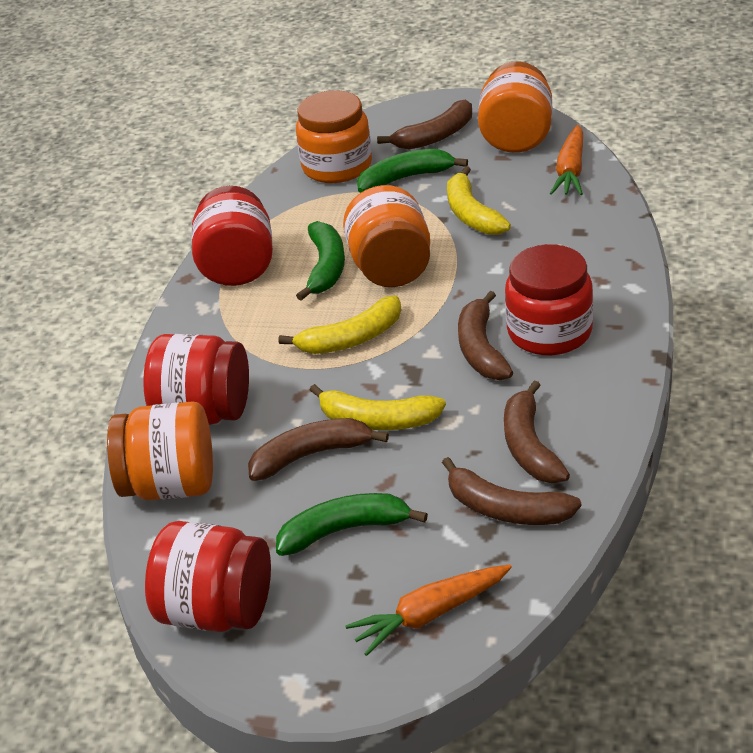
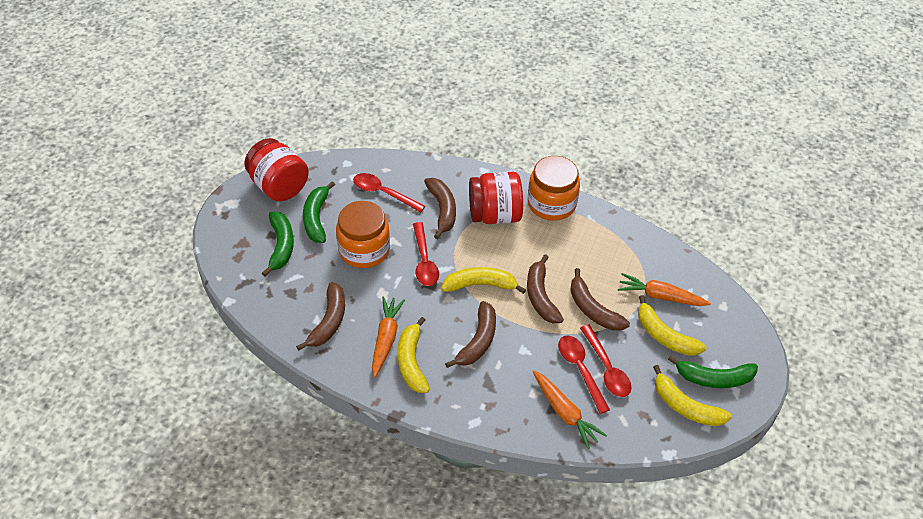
orange carrot: 2 -> 3
orange jar: 4 -> 2
red jar: 4 -> 2
red spoon: 0 -> 4
yellow banana: 3 -> 4

